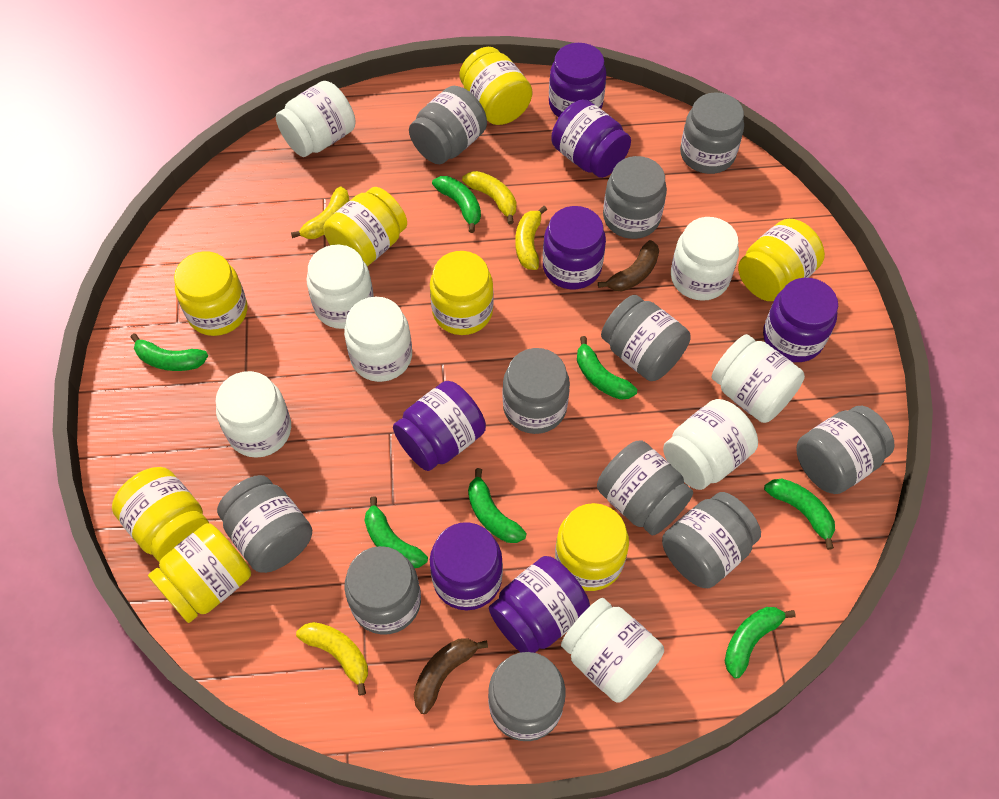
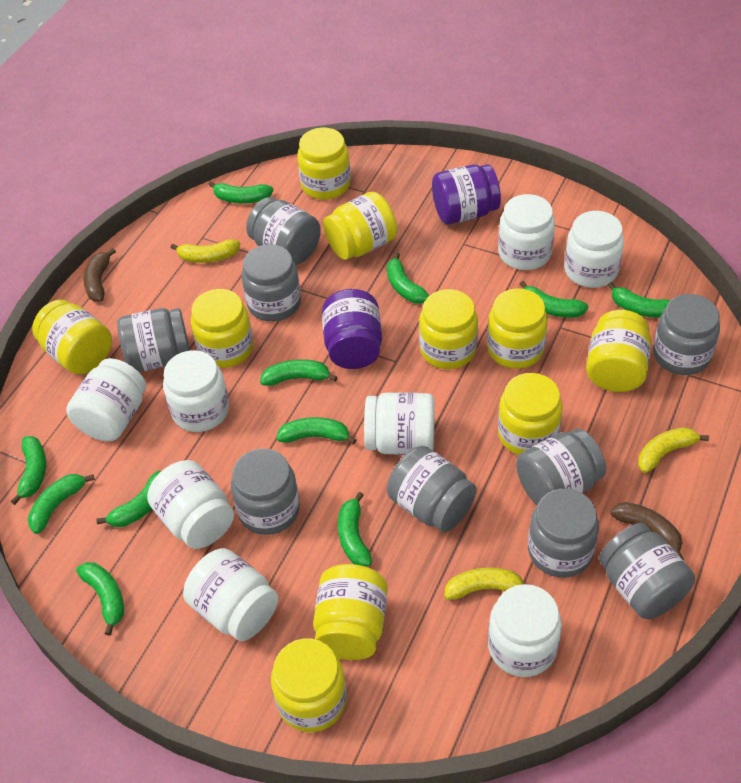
green banana: 7 -> 11
grey jar: 11 -> 9
purple jar: 7 -> 2
yellow banana: 4 -> 3
yellow jar: 8 -> 10

